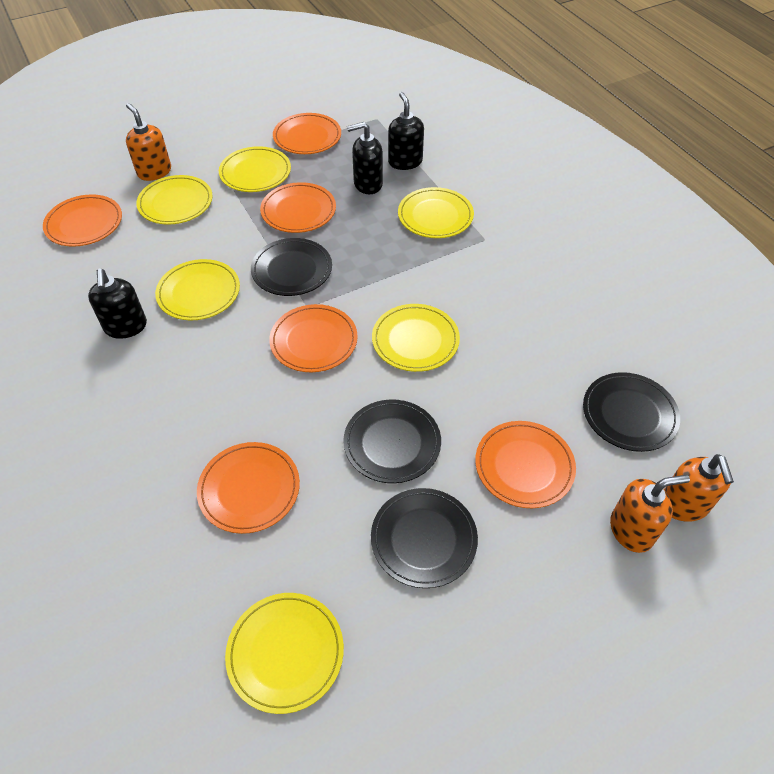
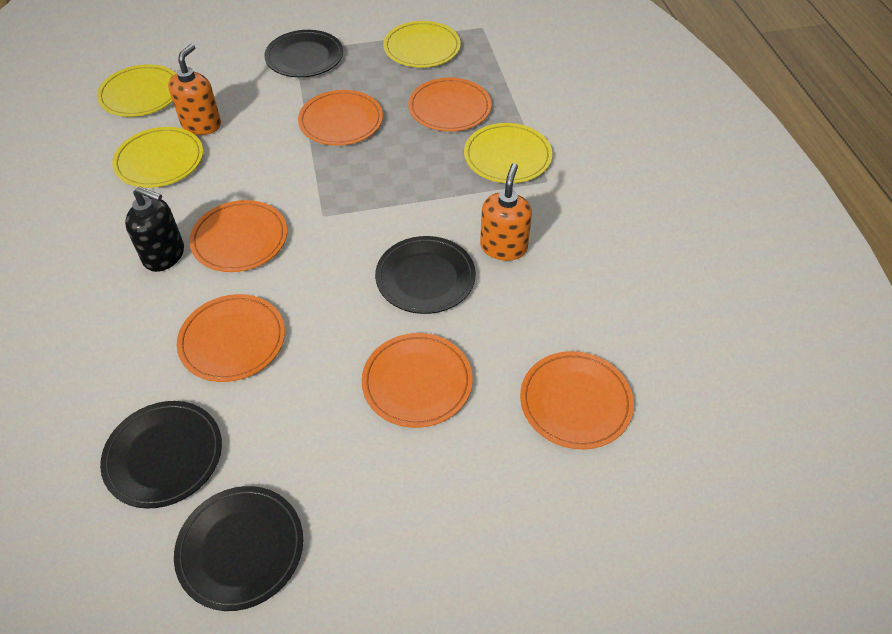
black soap dispenser: 3 -> 1
orange soap dispenser: 3 -> 2
yellow plate: 6 -> 4

